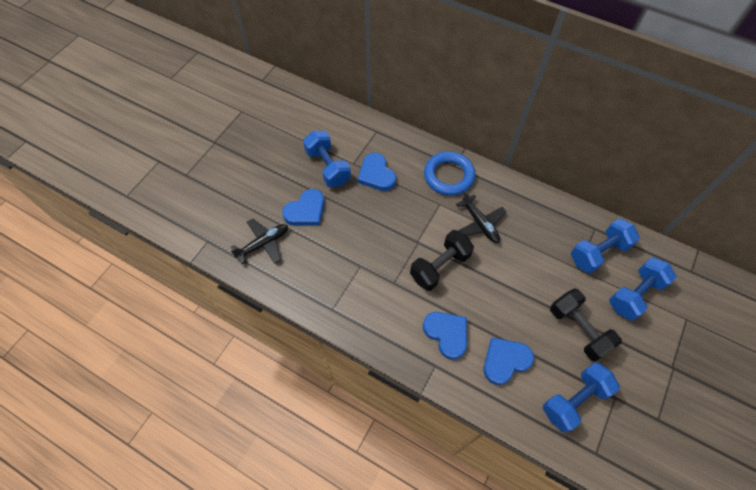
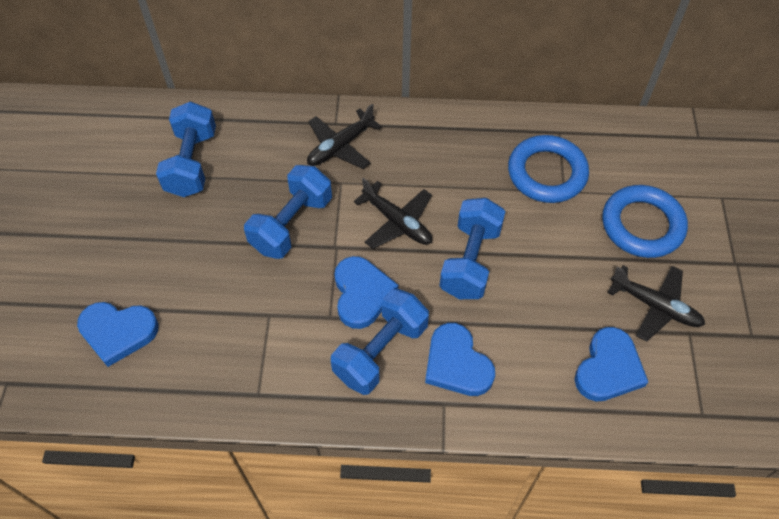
black dumbbell: 2 -> 0
black plane: 2 -> 3
blue ring: 1 -> 2

